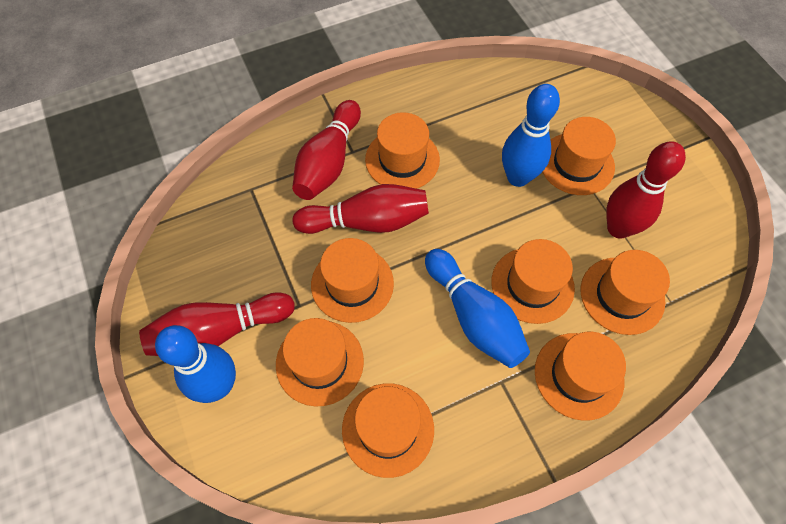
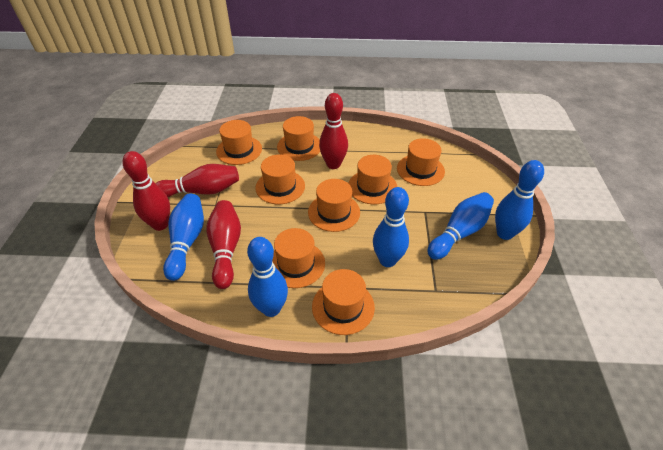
blue bowling pin: 3 -> 5

